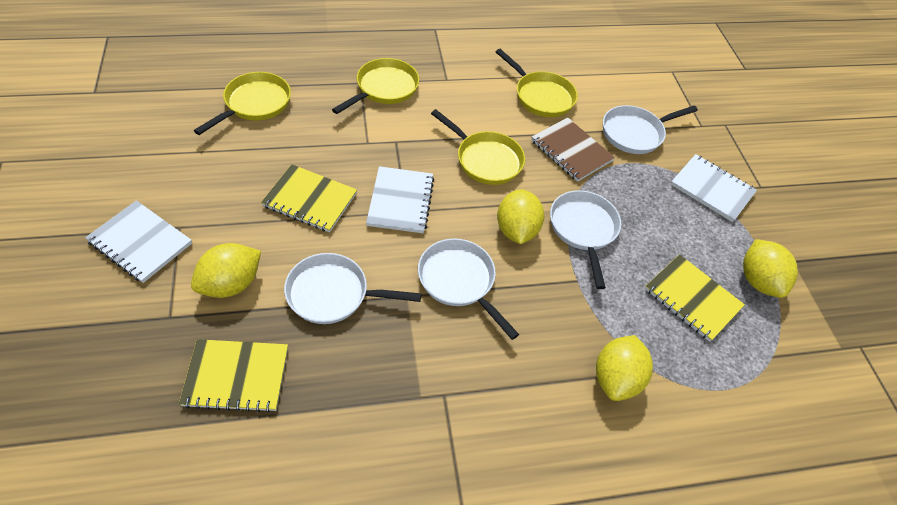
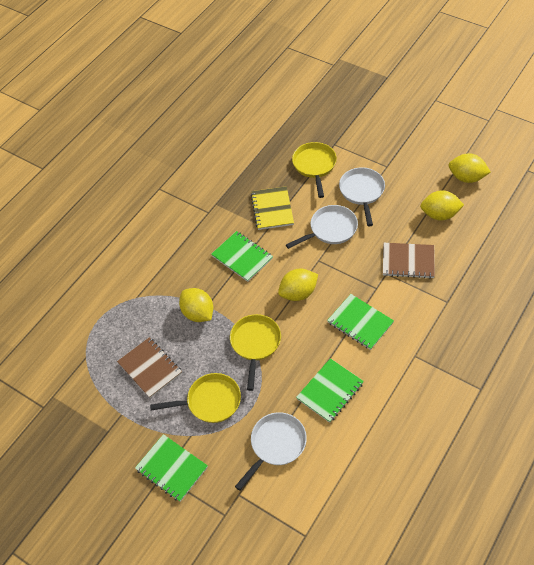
brown notebook: 1 -> 2
green notebook: 0 -> 4
white notebook: 3 -> 0
white pan: 4 -> 3
yellow notebook: 3 -> 1
yellow pan: 4 -> 3

